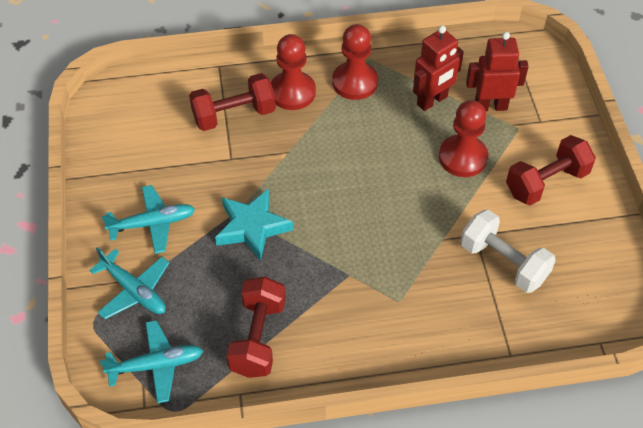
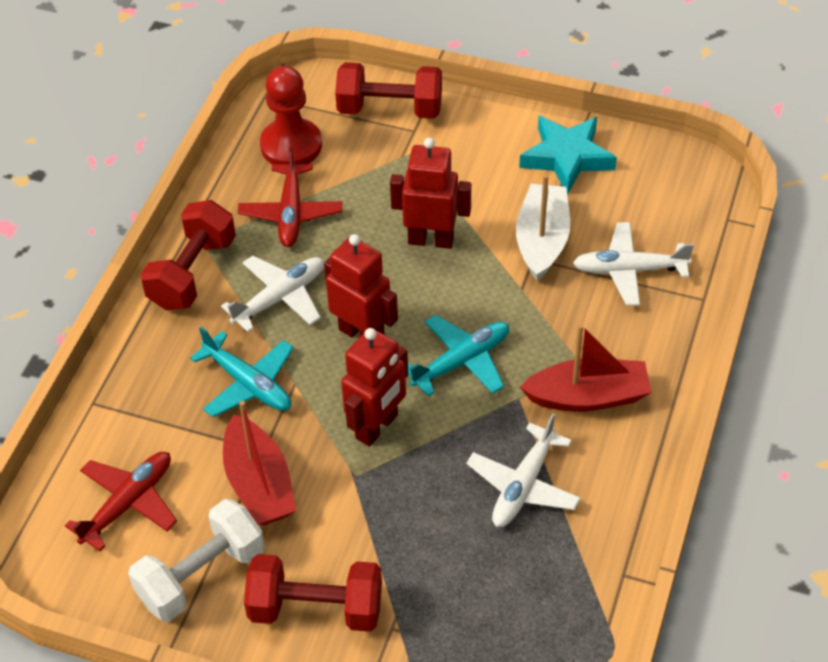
red boat: 0 -> 2
red pawn: 3 -> 1
red plane: 0 -> 2
red robot: 2 -> 3
turquoise plane: 3 -> 2
white boat: 0 -> 1
white plane: 0 -> 3

